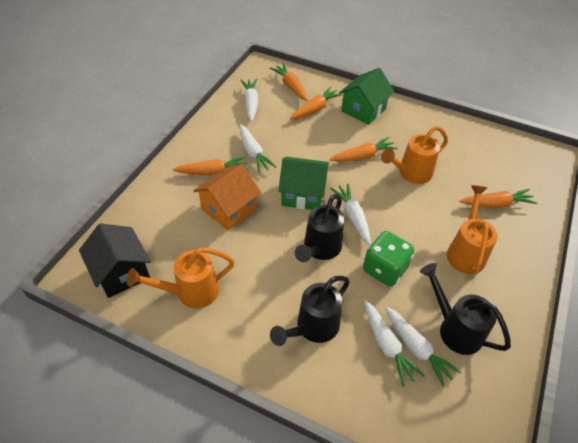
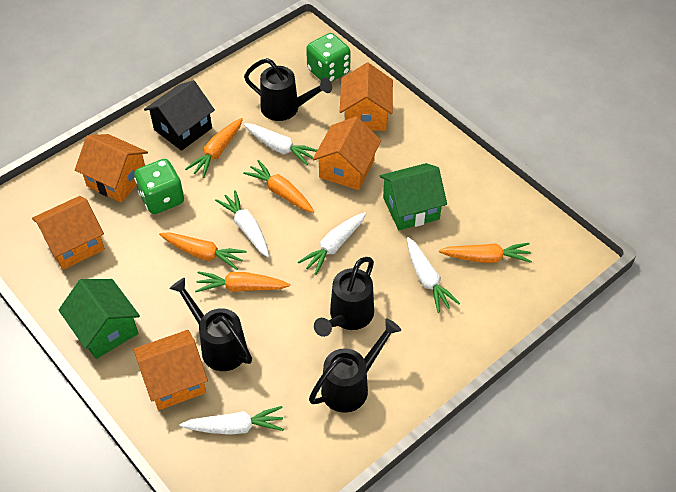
black watering can: 3 -> 4
green dice: 1 -> 2
orange house: 1 -> 5
orange watering can: 3 -> 0

